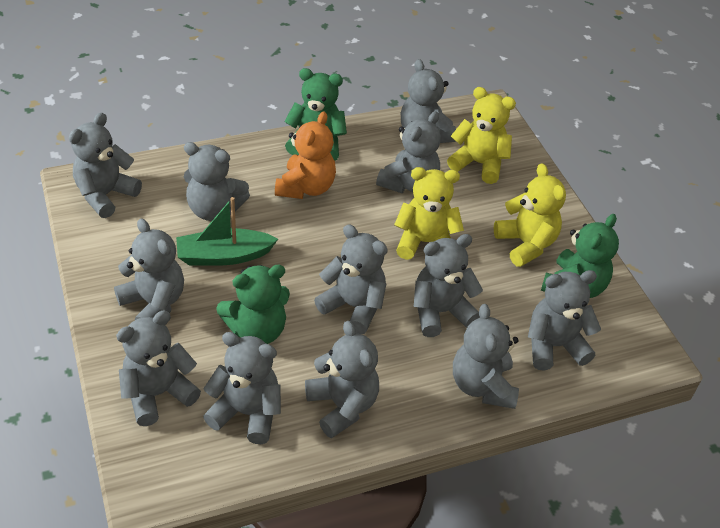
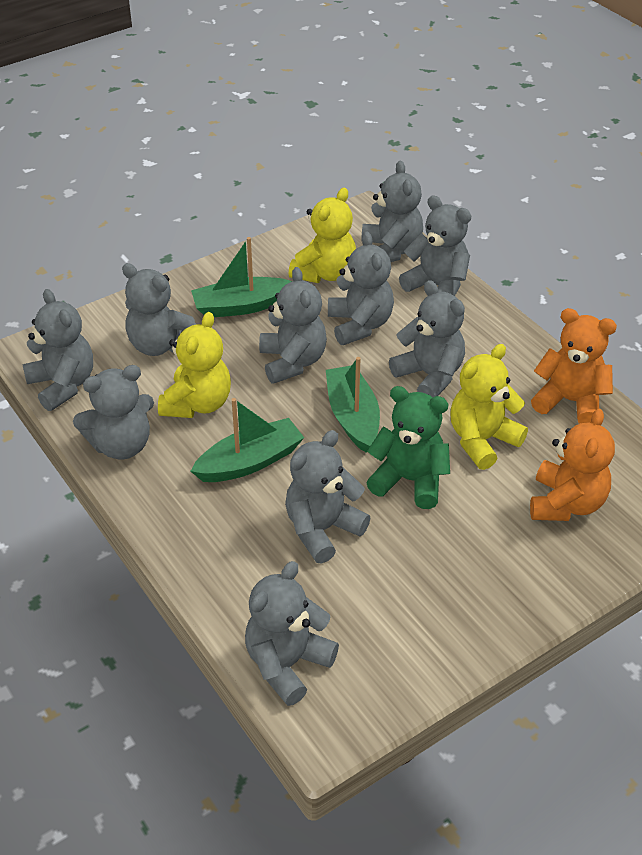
green boat: 1 -> 3
green teddy bear: 3 -> 1
grey teddy bear: 12 -> 10
orange teddy bear: 1 -> 2

